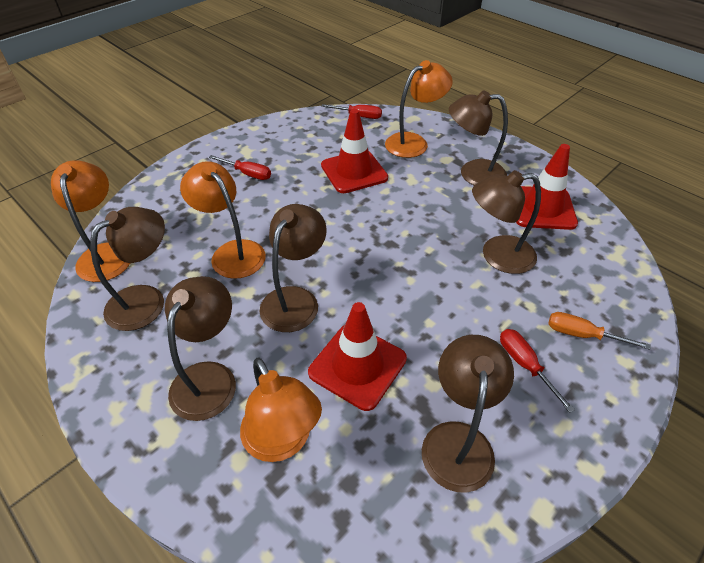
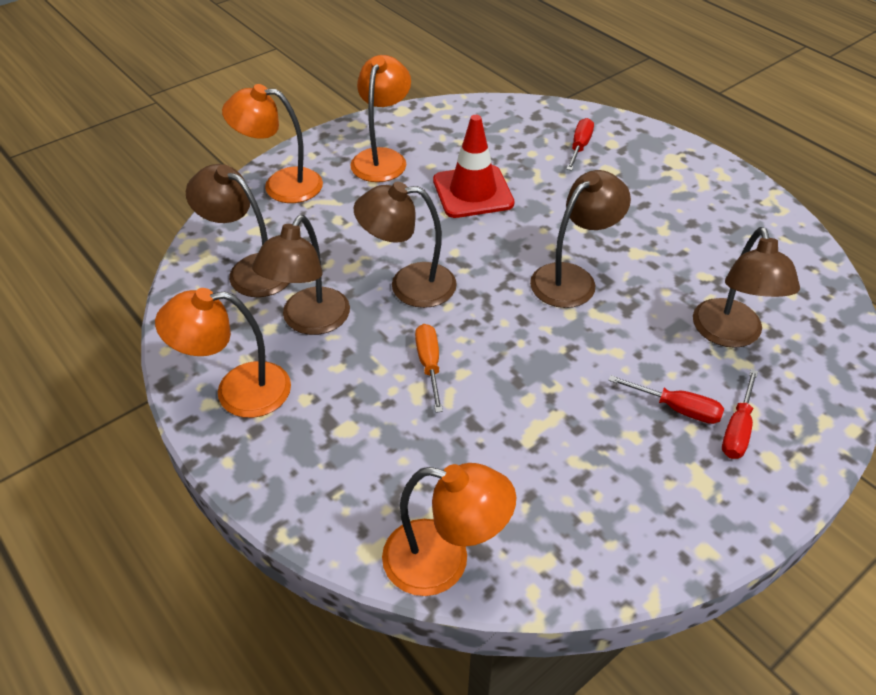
brown lamp: 6 -> 5
red traffic cone: 3 -> 1

